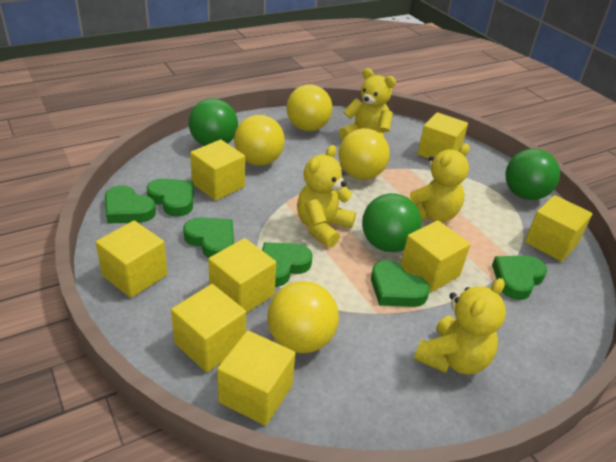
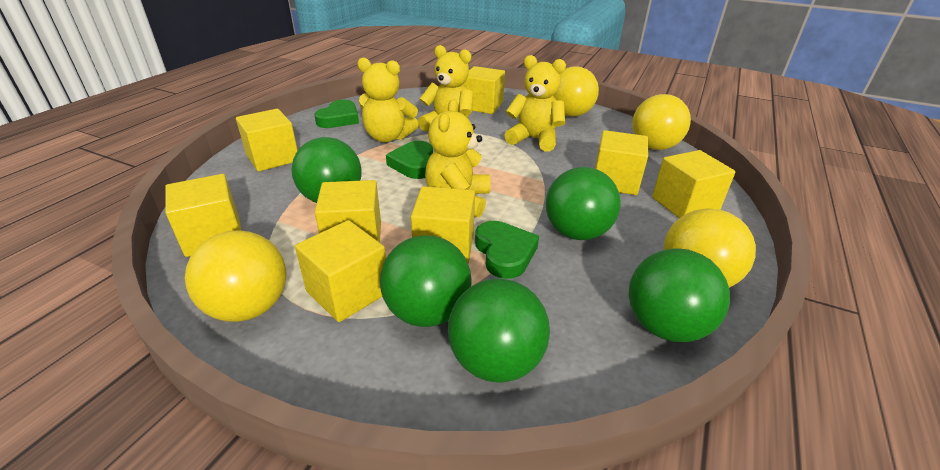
green ball: 3 -> 5
green heart: 6 -> 3

